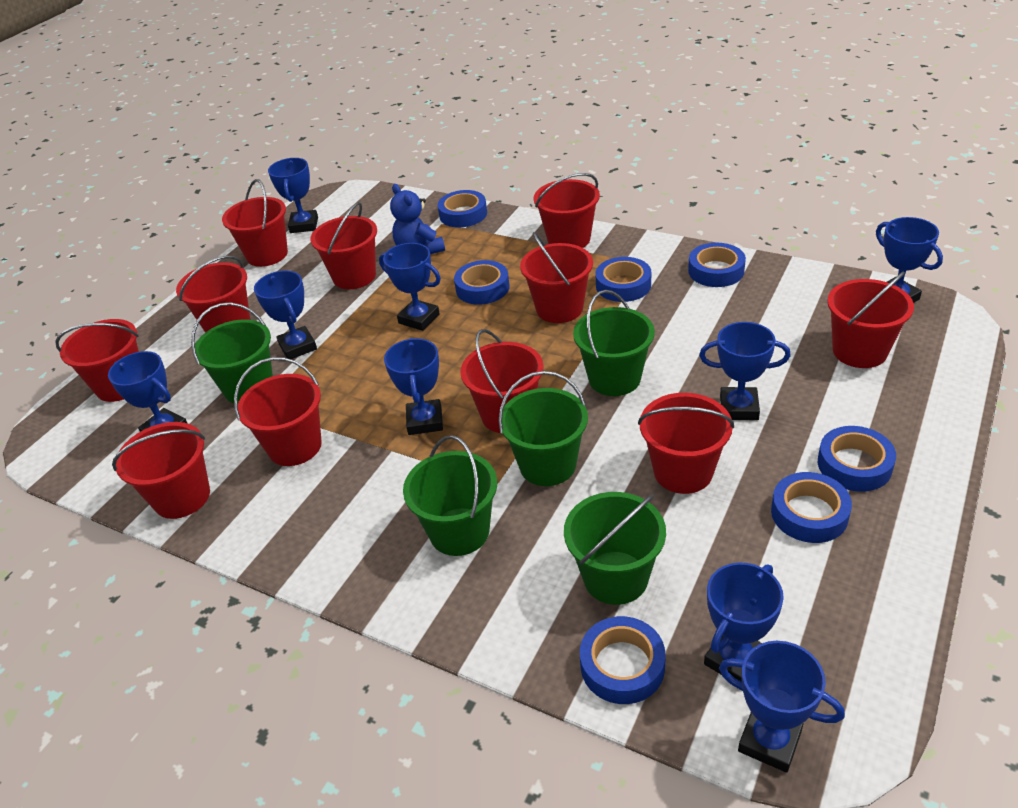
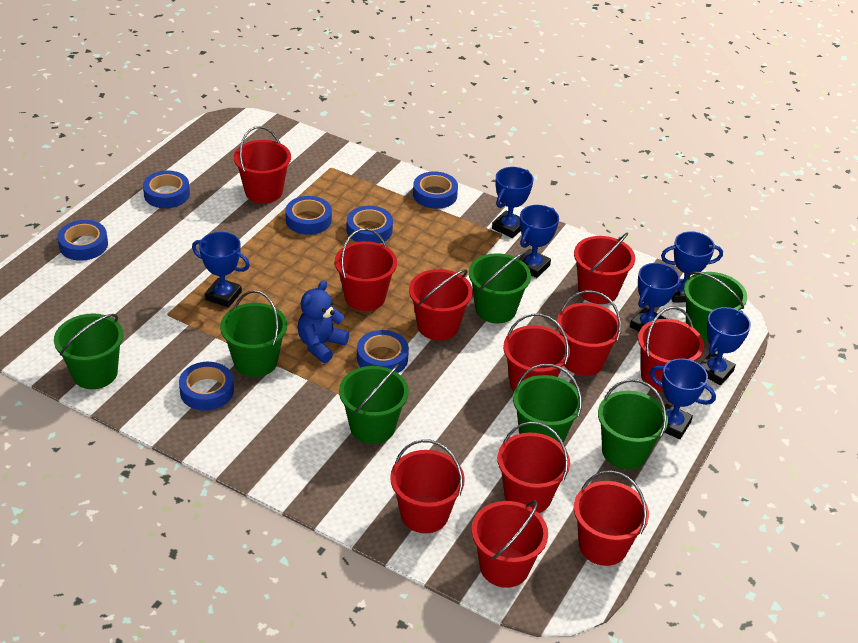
blue trophy: 9 -> 7
green bucket: 5 -> 7

